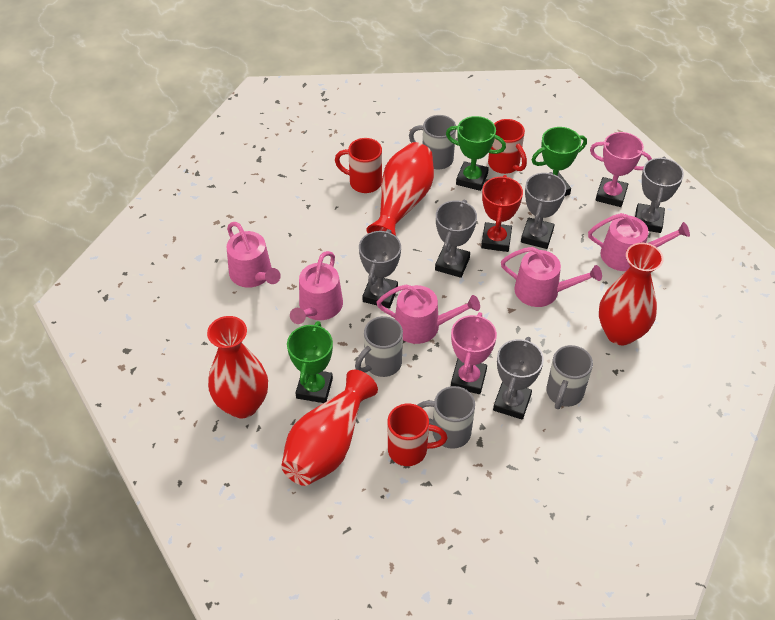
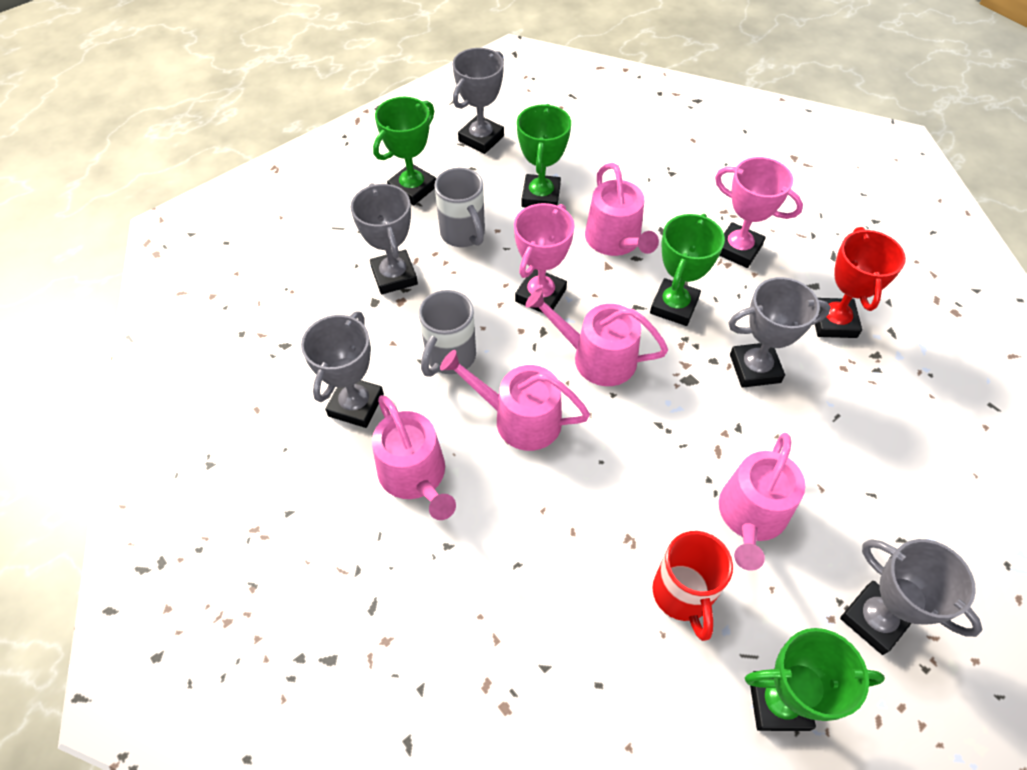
green trophy: 3 -> 4
grey mug: 4 -> 2
red mug: 3 -> 1
red vase: 4 -> 0

